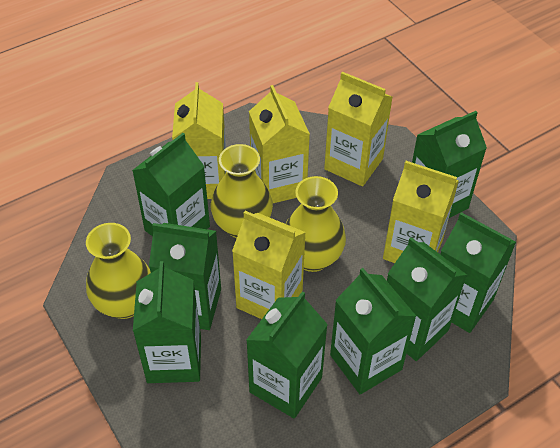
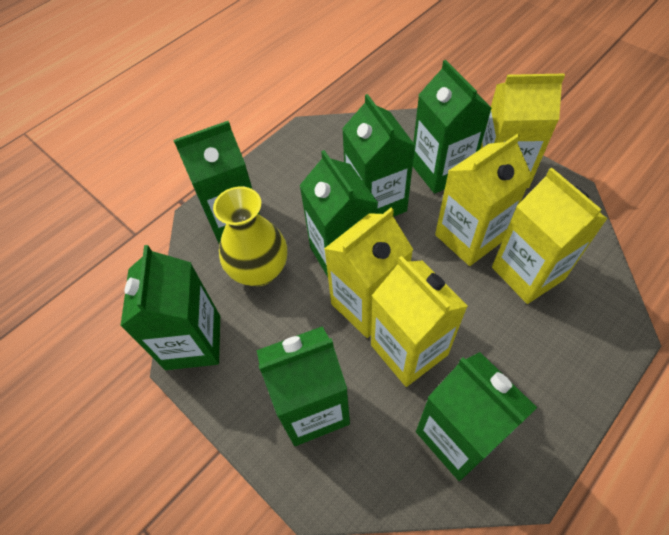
green carton: 8 -> 7
yellow vase: 3 -> 1

